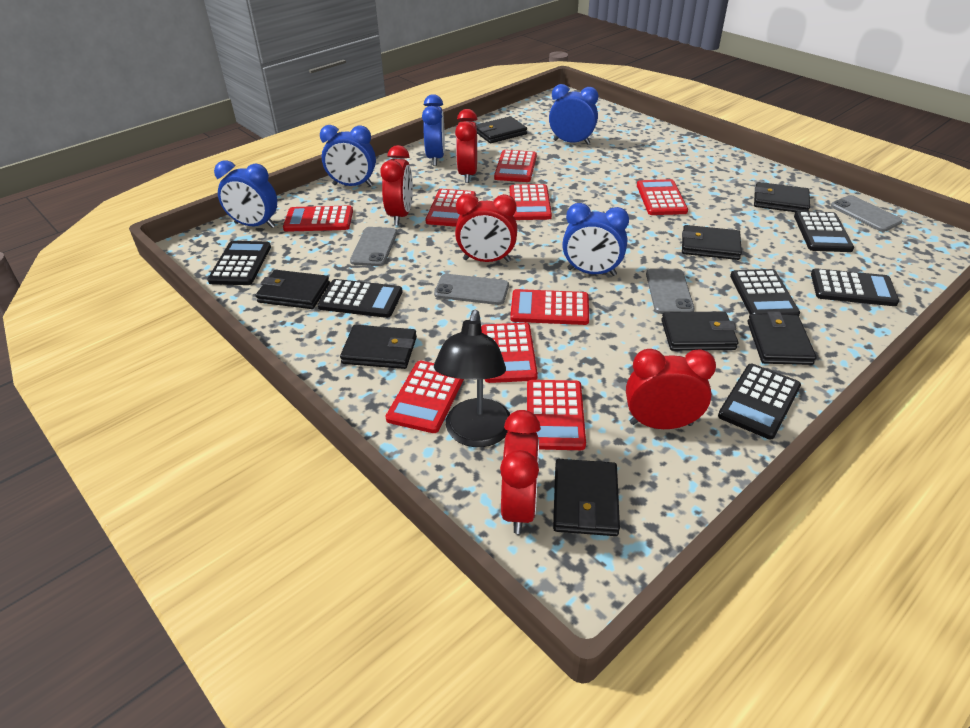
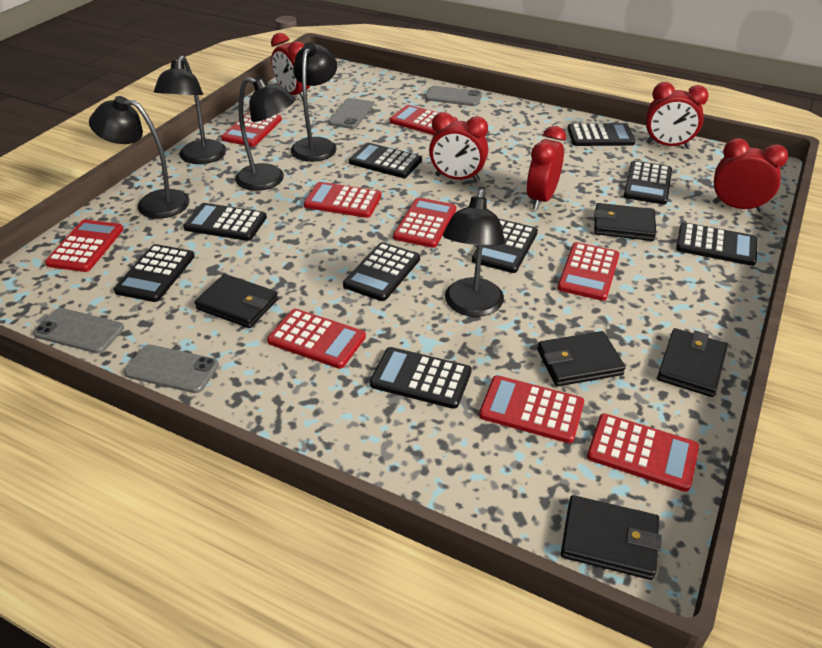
black calculator: 6 -> 9
black lamp: 1 -> 5
black wallet: 8 -> 5
blue clock: 5 -> 0

